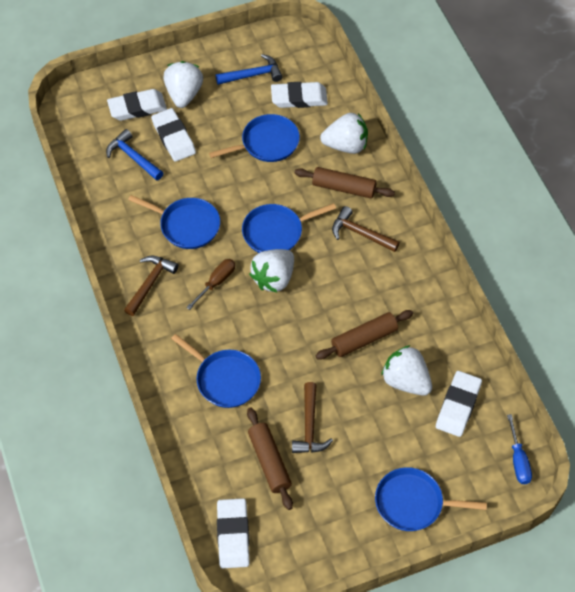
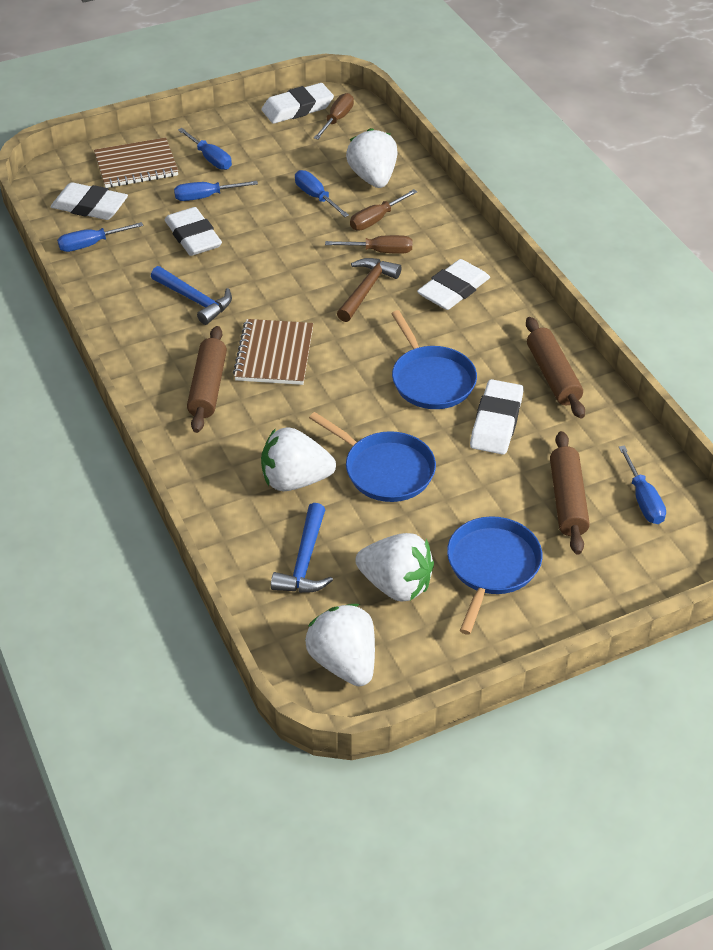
blue pan: 5 -> 3
blue screwdriver: 1 -> 5
brown hammer: 3 -> 1
brown notebook: 0 -> 2
brown screwdriver: 1 -> 3

